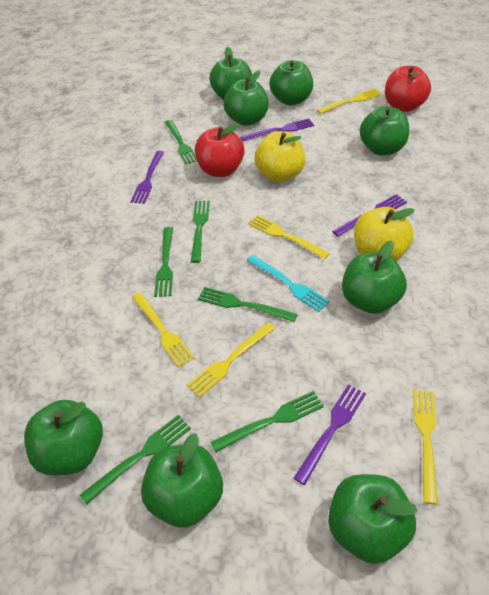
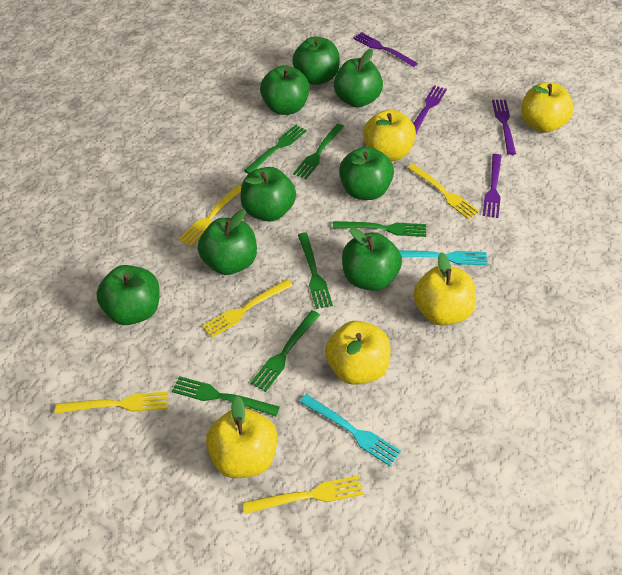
red apple: 2 -> 0
turquoise fork: 1 -> 2
yellow apple: 2 -> 5

